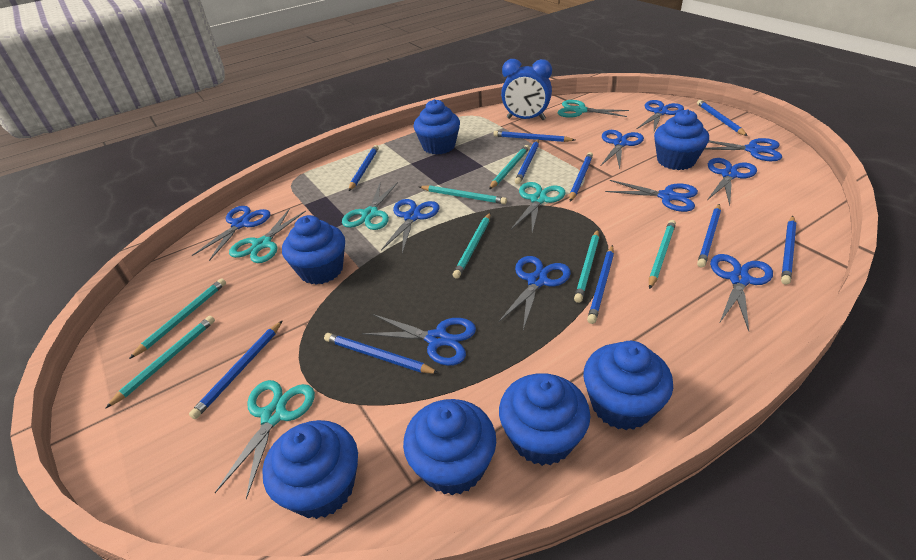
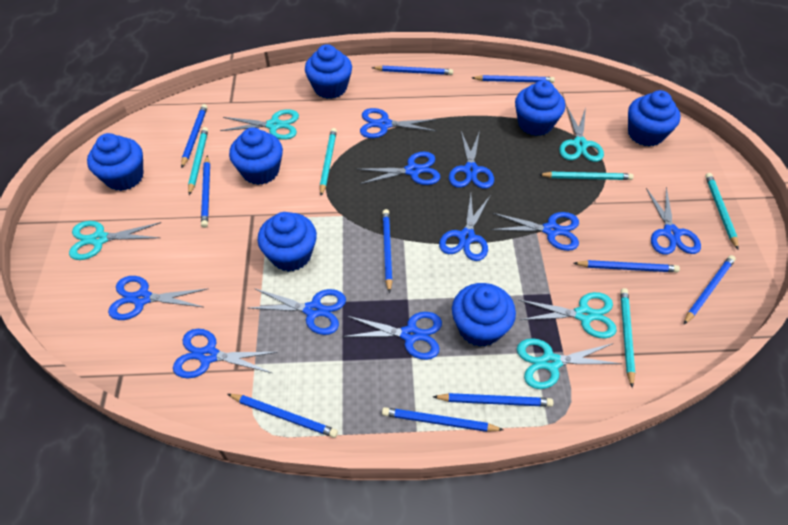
blue clock: 1 -> 0
turquoise pencil: 7 -> 5

